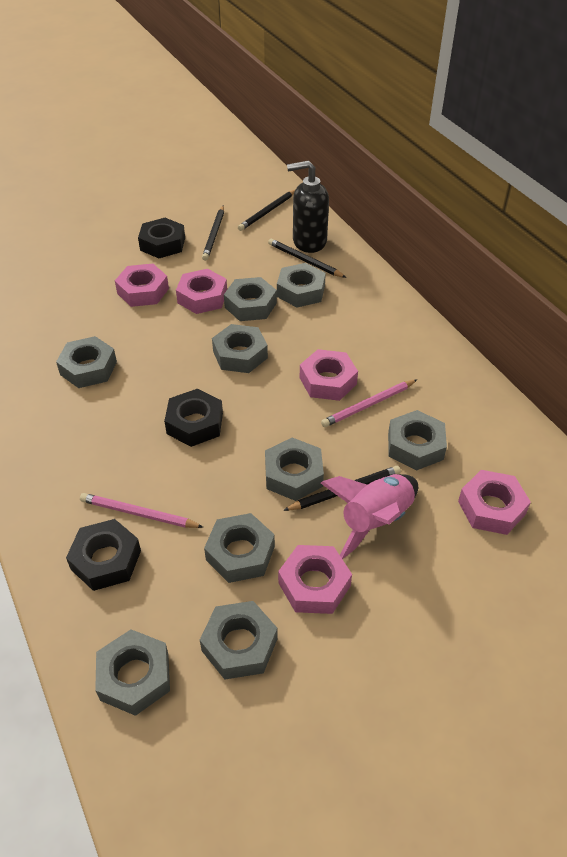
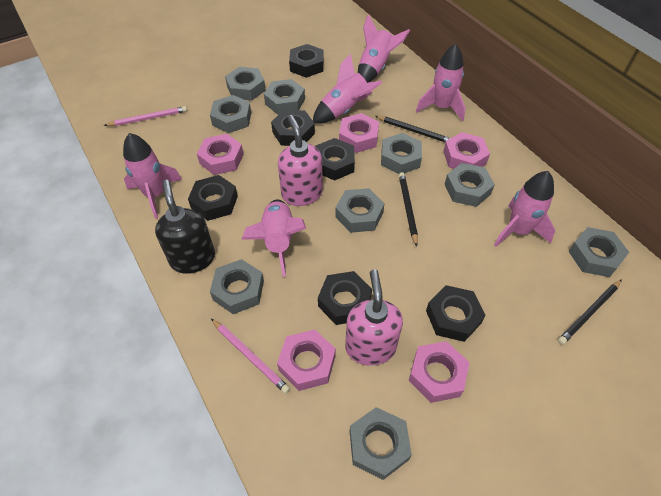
black nut: 3 -> 6
black pencil: 4 -> 3
pink rocket: 1 -> 6
pink soap dispenser: 0 -> 2

